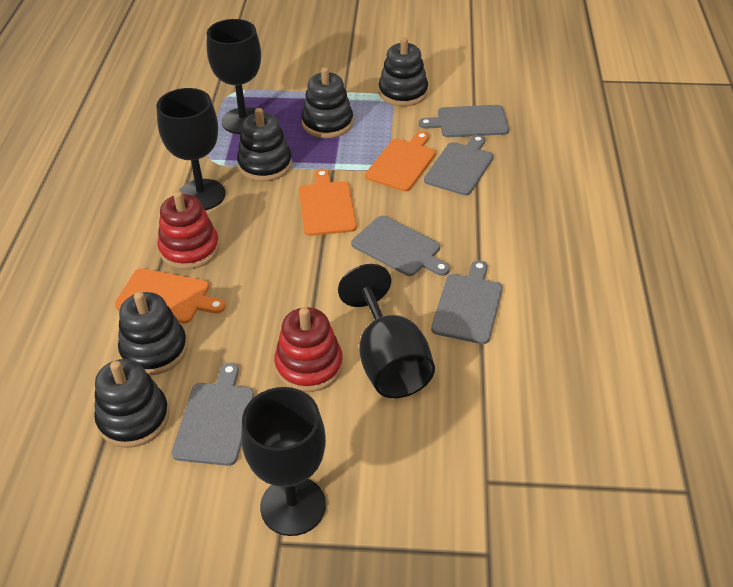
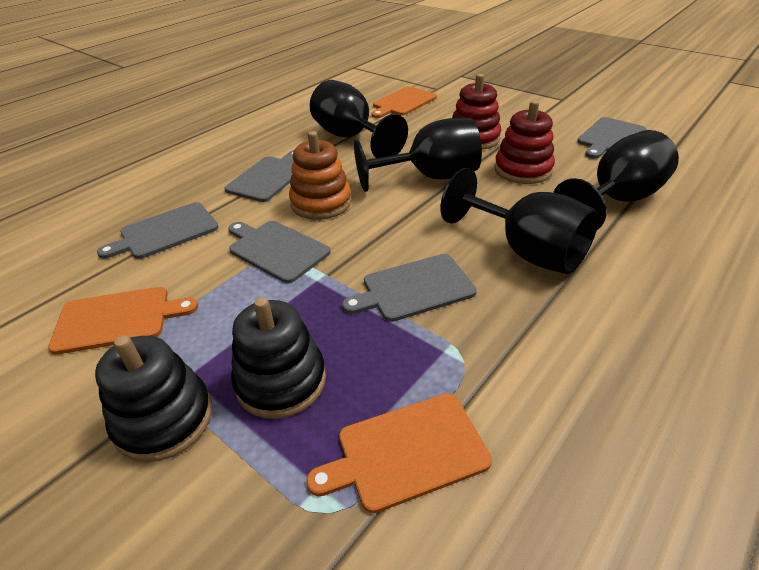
black stacking toy: 5 -> 2
orange stacking toy: 0 -> 1

